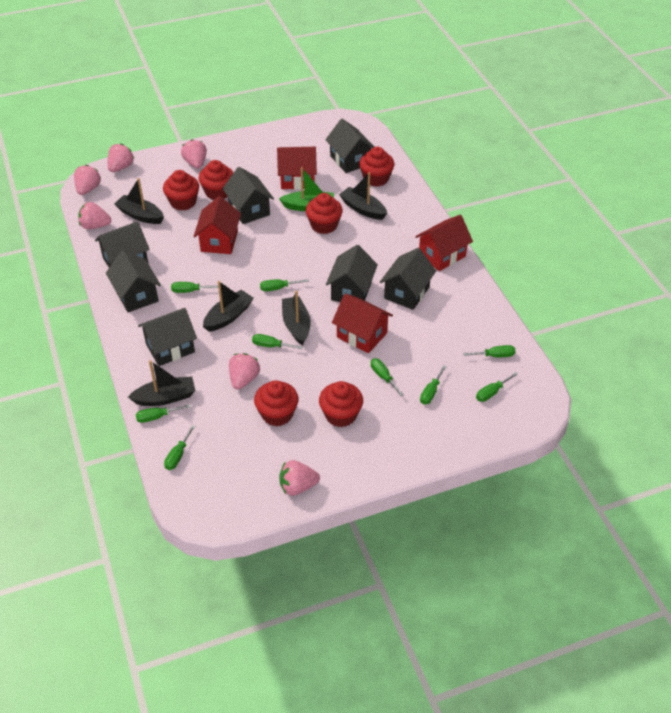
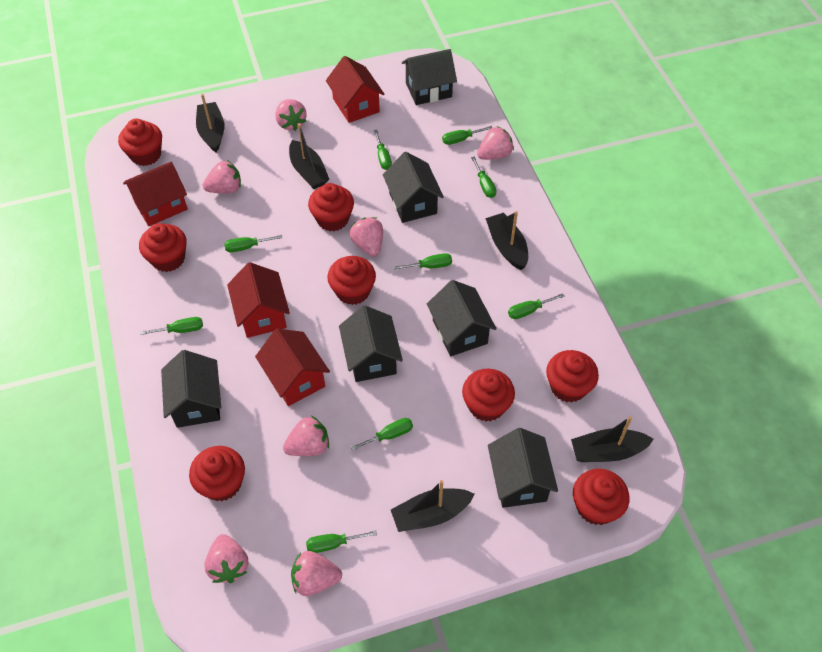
black house: 7 -> 6
green boat: 1 -> 0
pink strawberry: 6 -> 7
red cupcake: 6 -> 8

